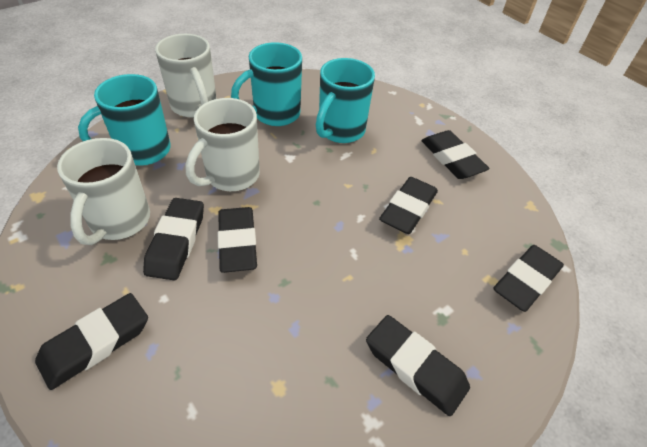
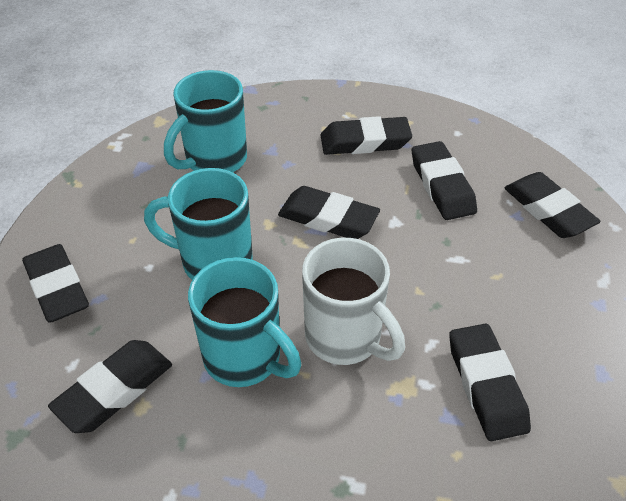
white mug: 3 -> 1

